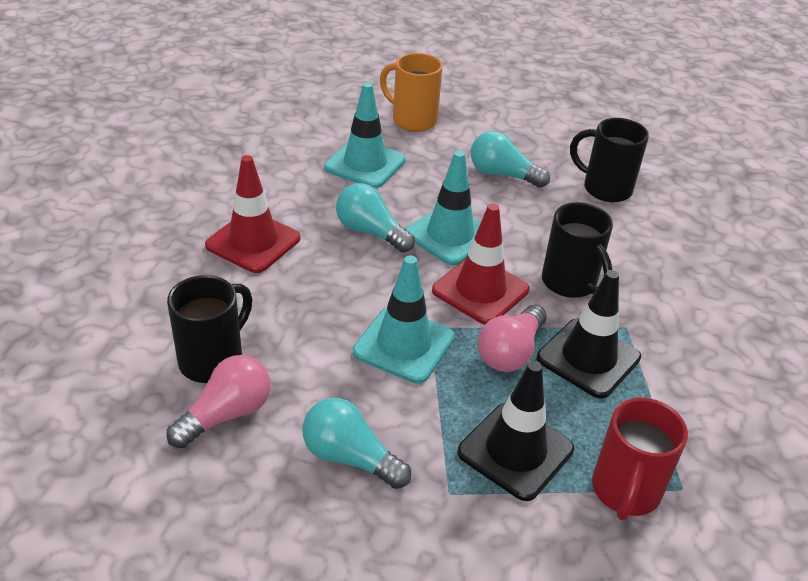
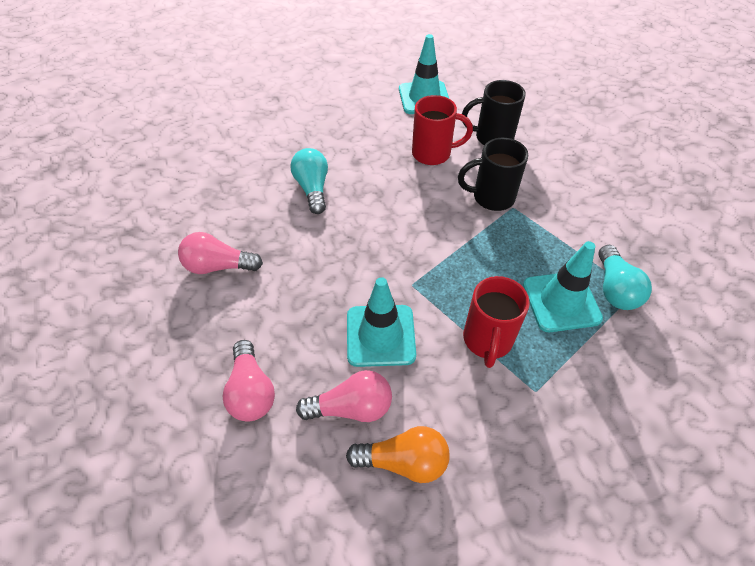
black mug: 3 -> 2
black traffic cone: 2 -> 0
orange light bulb: 0 -> 1
orange mug: 1 -> 0
pink light bulb: 2 -> 3
red mug: 1 -> 2
red traffic cone: 2 -> 0
turquoise light bulb: 3 -> 2

